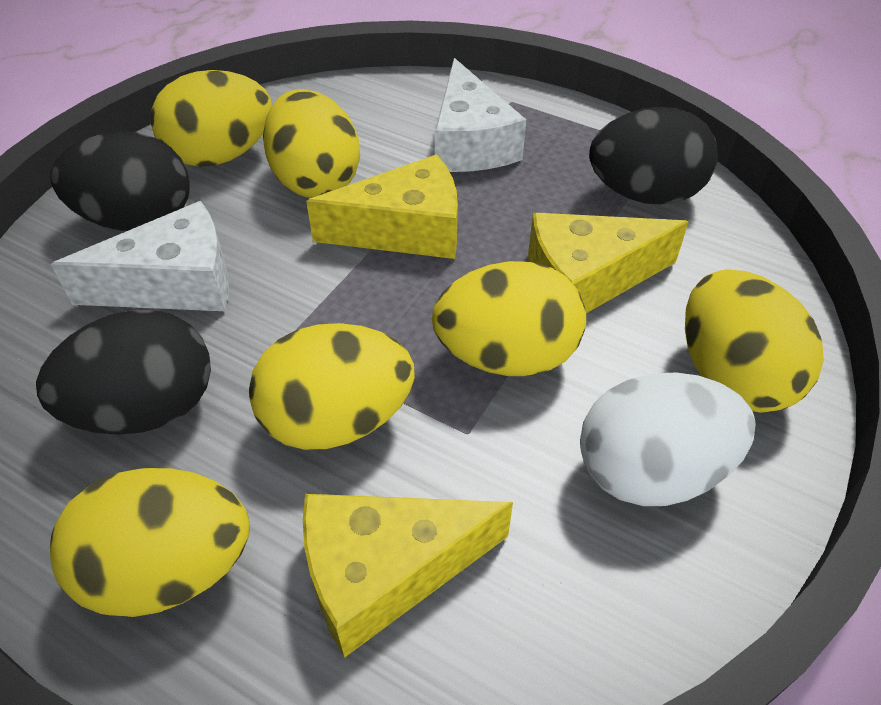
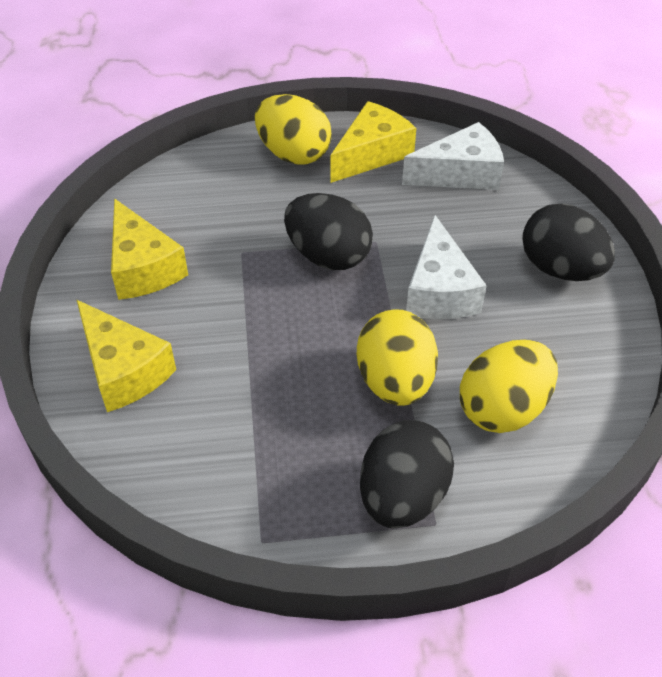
white egg: 1 -> 0
yellow egg: 6 -> 3

